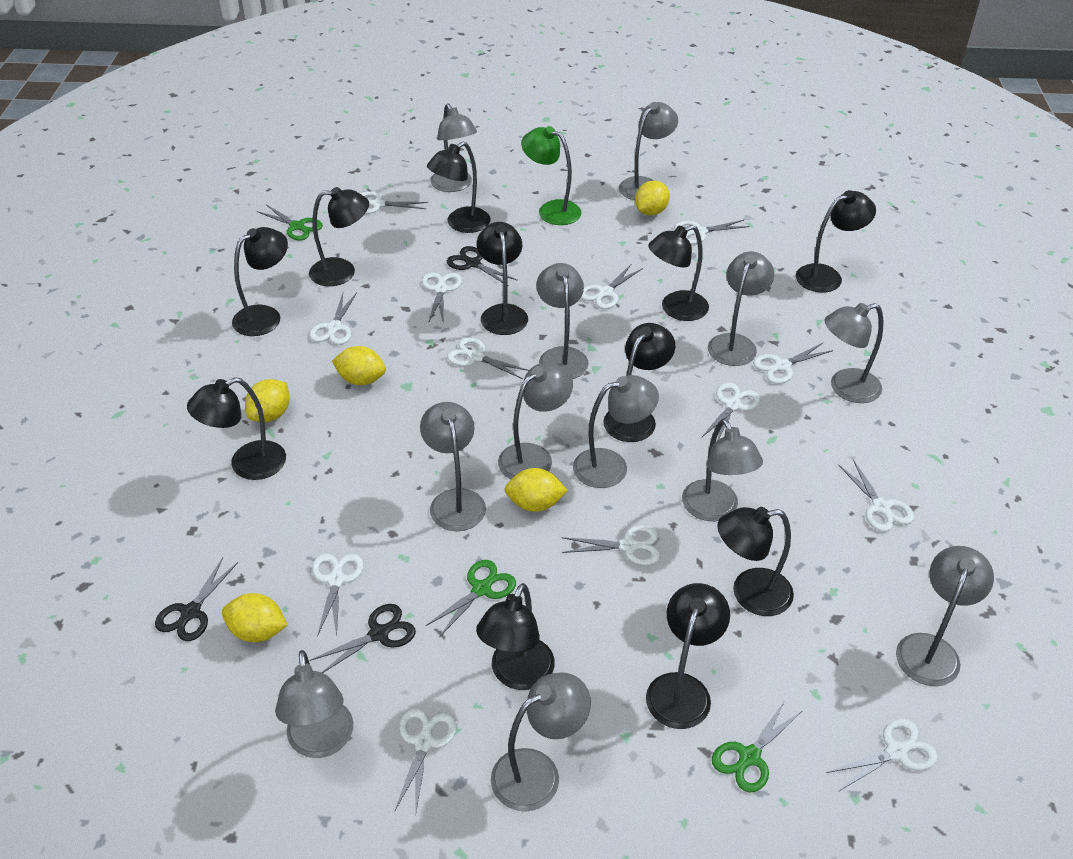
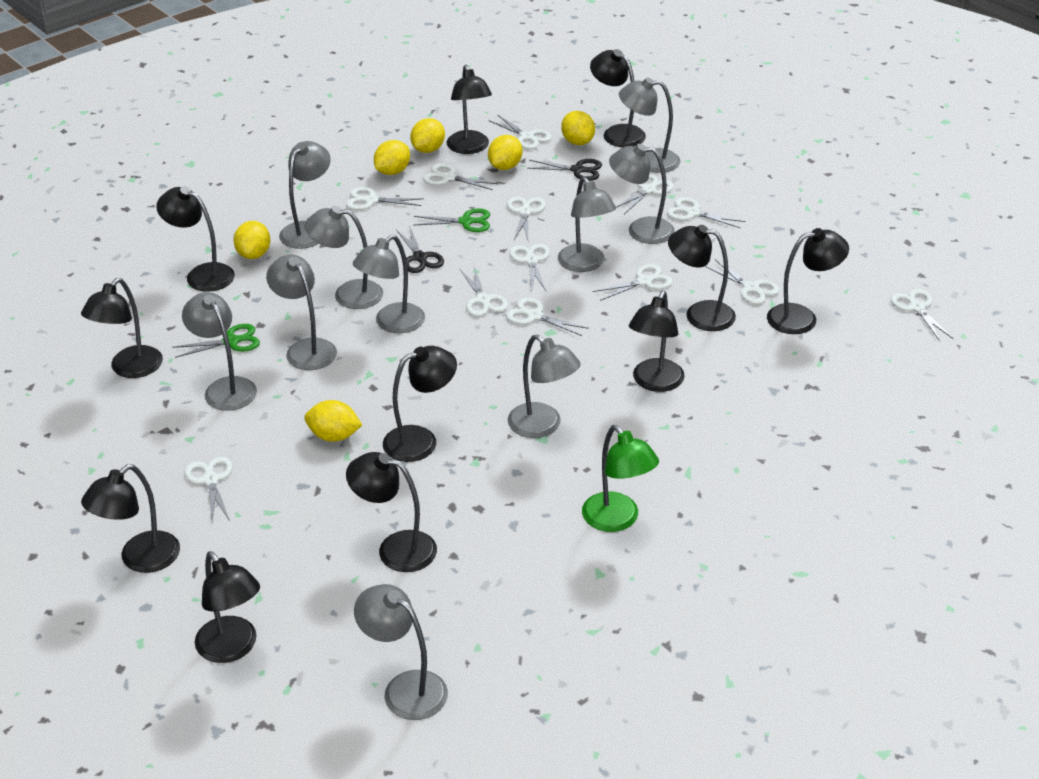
black scissors: 3 -> 2
green scissors: 3 -> 2
grey lamp: 12 -> 10
yellow lemon: 5 -> 6

